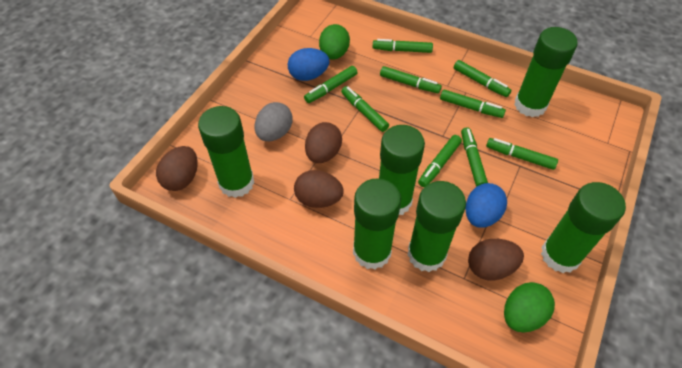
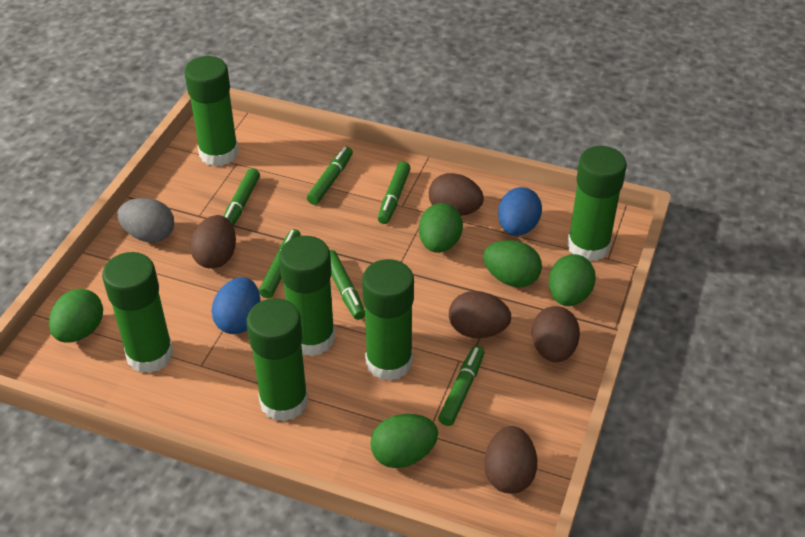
brown egg: 4 -> 5
green egg: 2 -> 5
green marker: 9 -> 6

